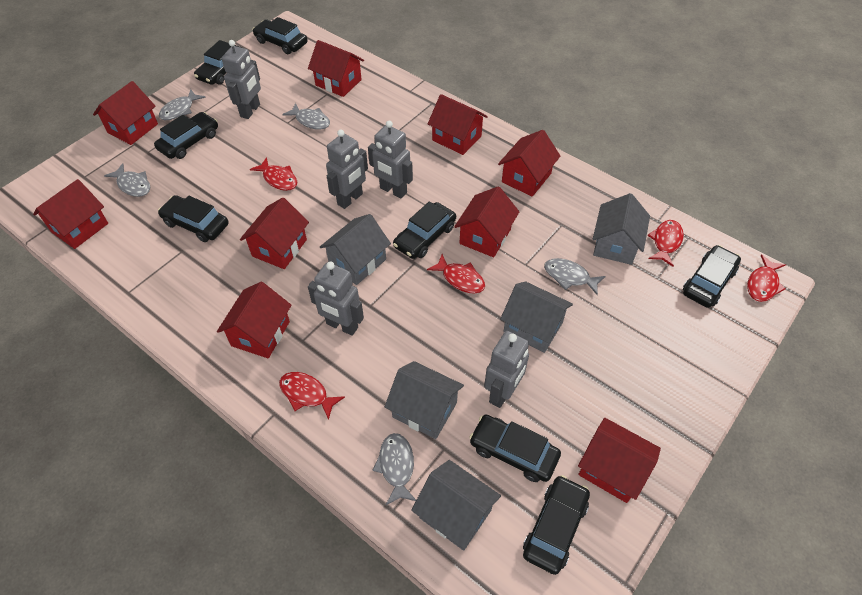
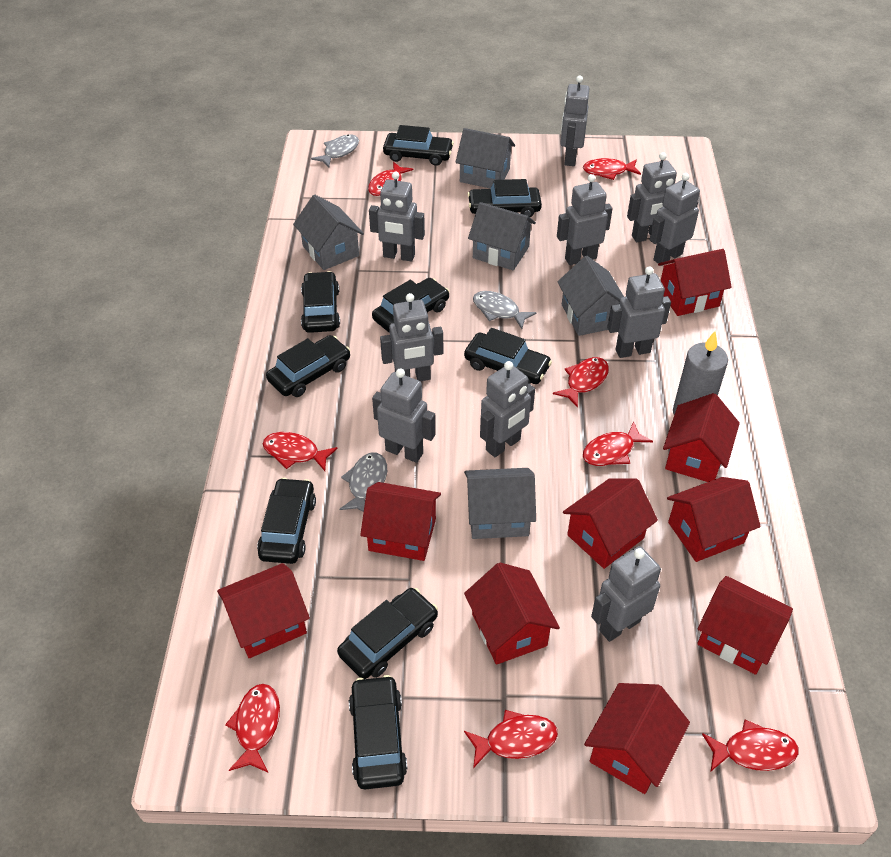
black car: 8 -> 9
grey candle: 0 -> 1
grey fish: 5 -> 3
grey robot: 5 -> 10
red fish: 5 -> 8

